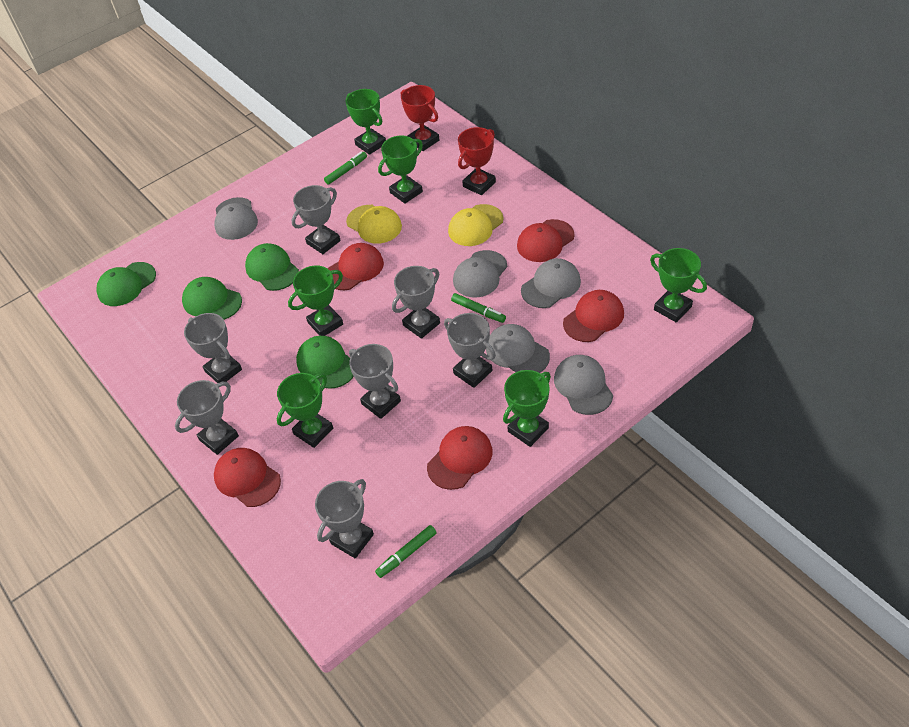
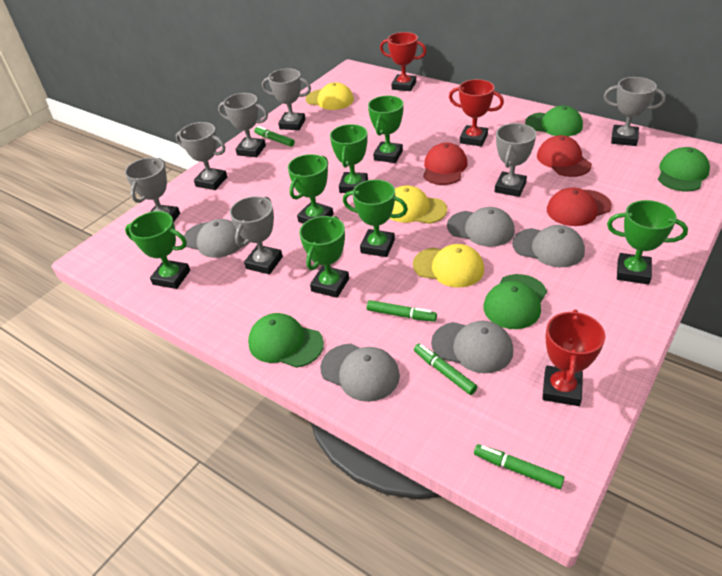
green marker: 3 -> 4
green trophy: 6 -> 7
red cap: 5 -> 3
red trophy: 2 -> 3
yellow cap: 2 -> 3

